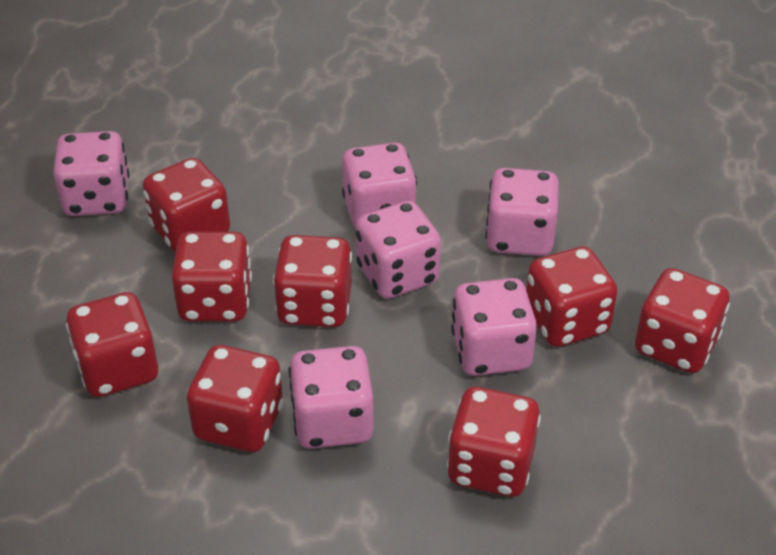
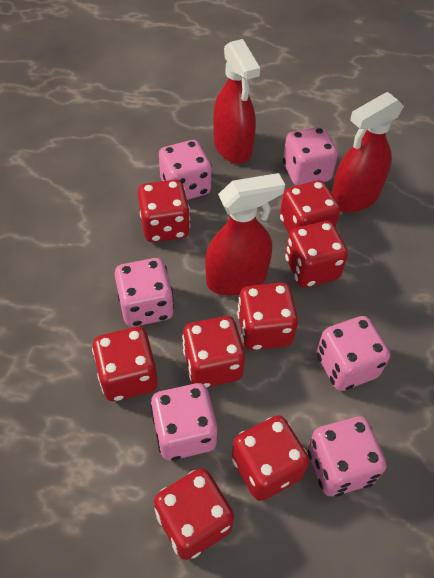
red spray bottle: 0 -> 3

